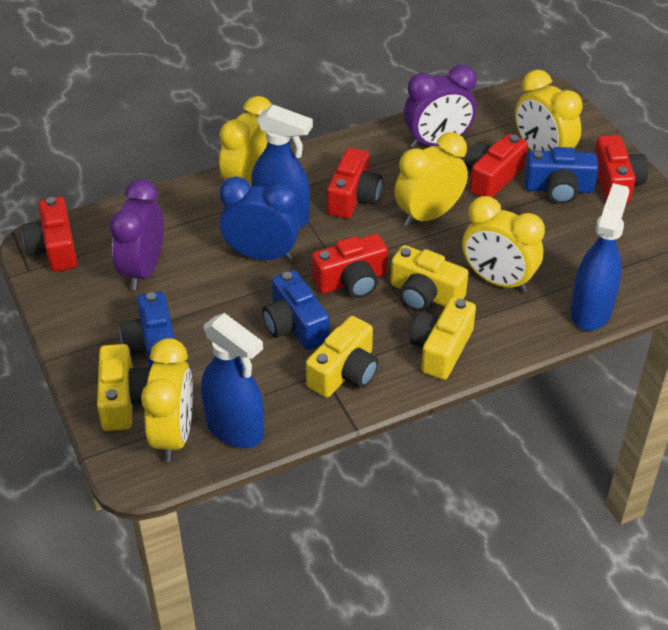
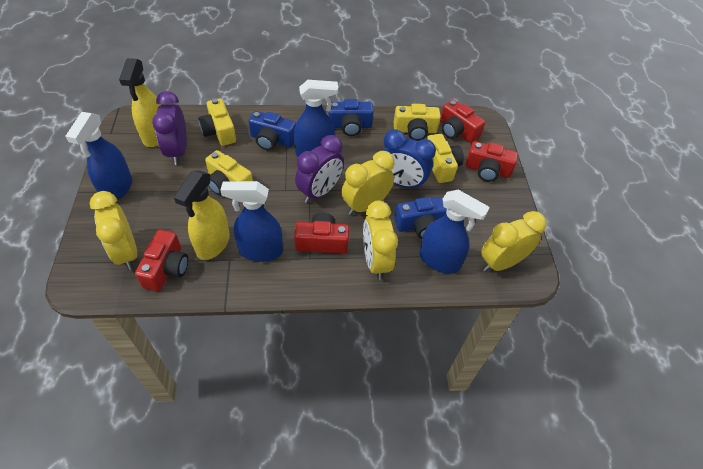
blue spray bottle: 3 -> 4
red camera: 5 -> 4
yellow clock: 5 -> 4
yellow spray bottle: 0 -> 2

